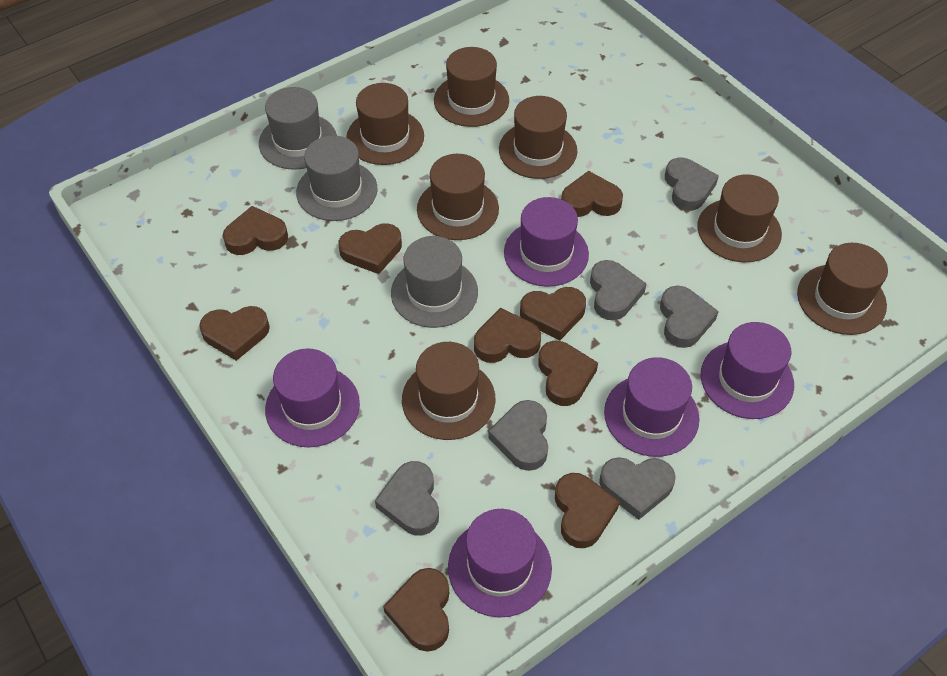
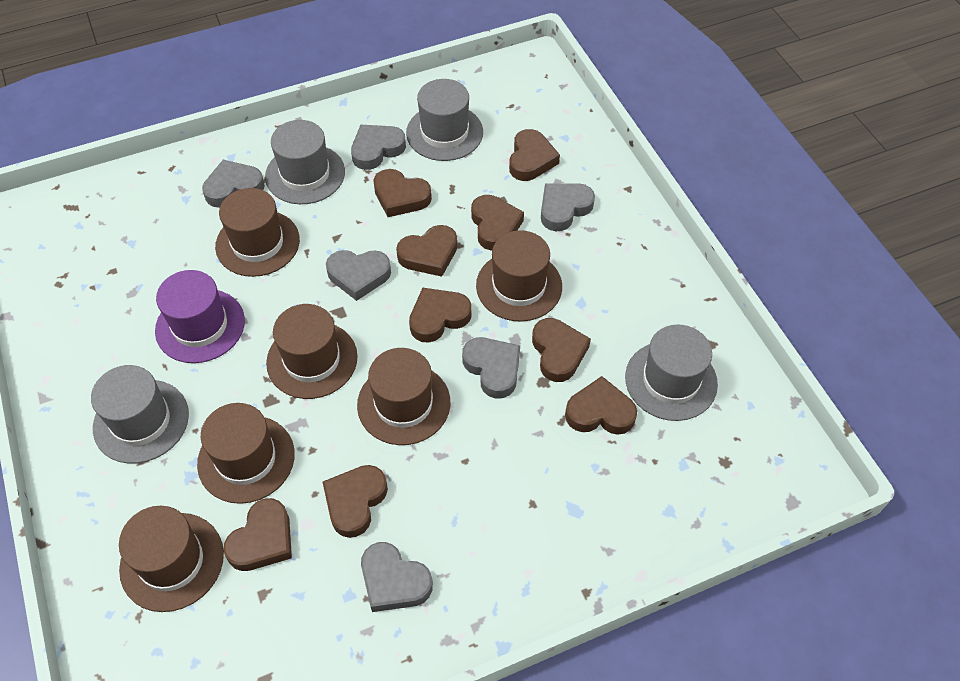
brown hat: 7 -> 6
grey hat: 3 -> 4
purple hat: 5 -> 1

